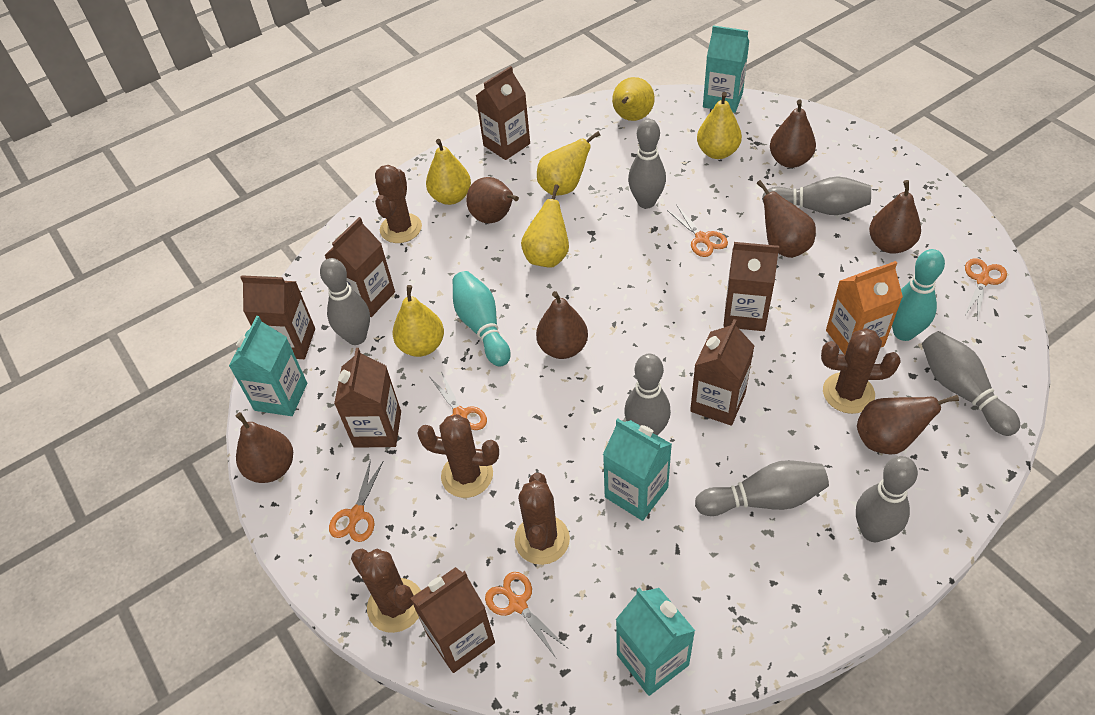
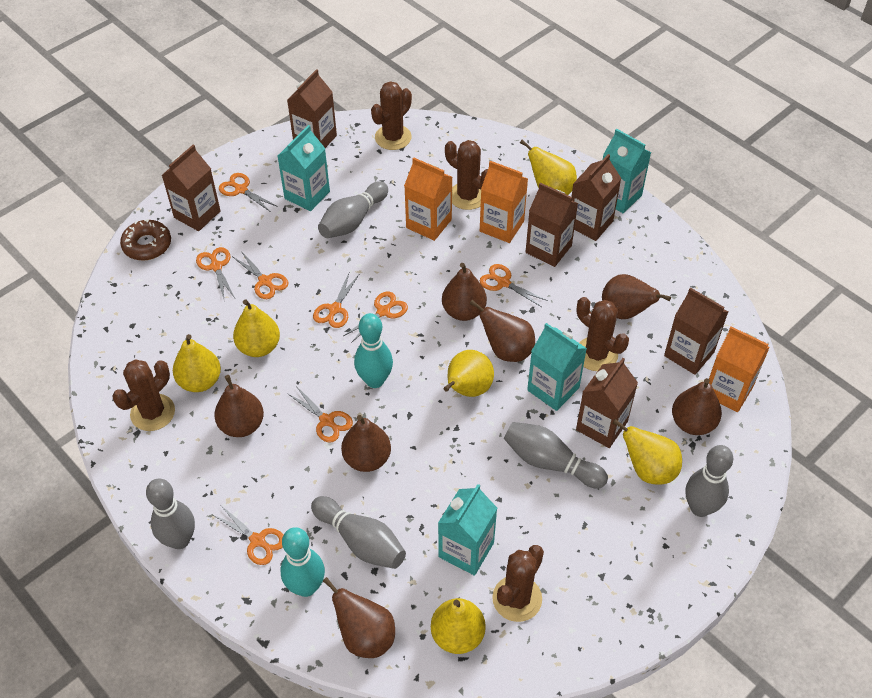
brown carton: 7 -> 6
brown donut: 0 -> 1
grey bowling pin: 7 -> 5
orange carton: 1 -> 3
orange scissors: 5 -> 8

